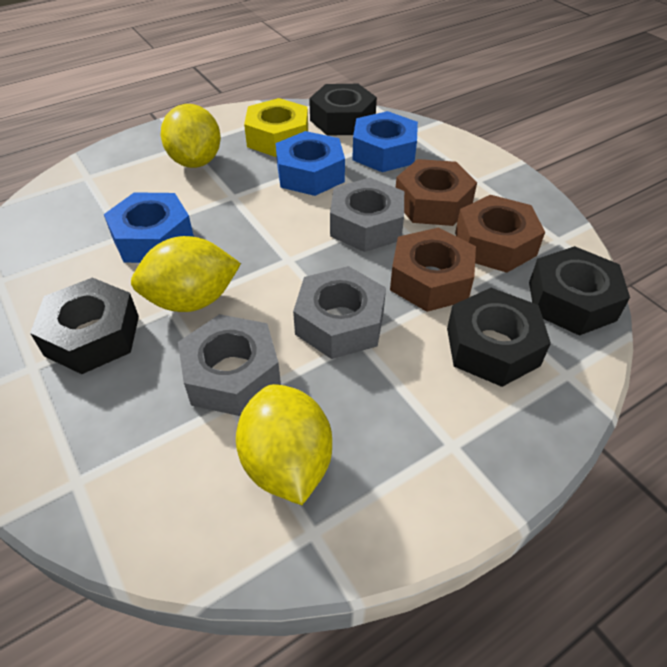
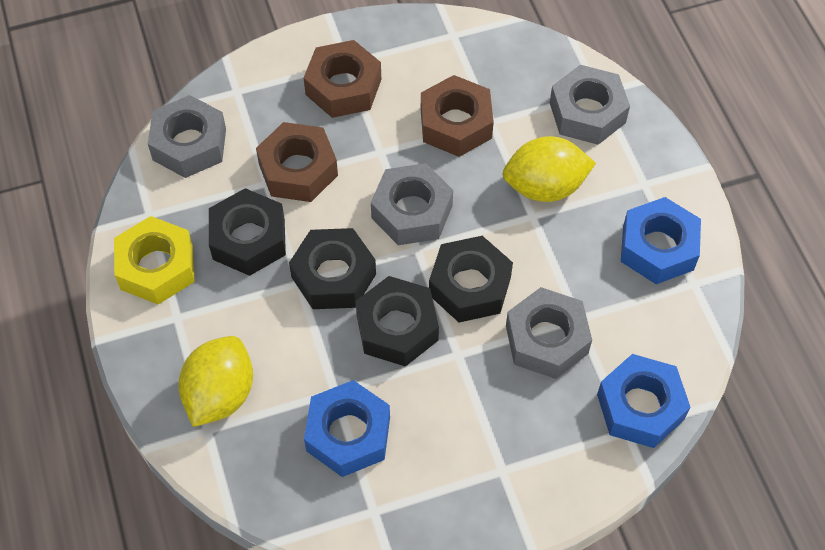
grey nut: 3 -> 4
yellow lemon: 3 -> 2

